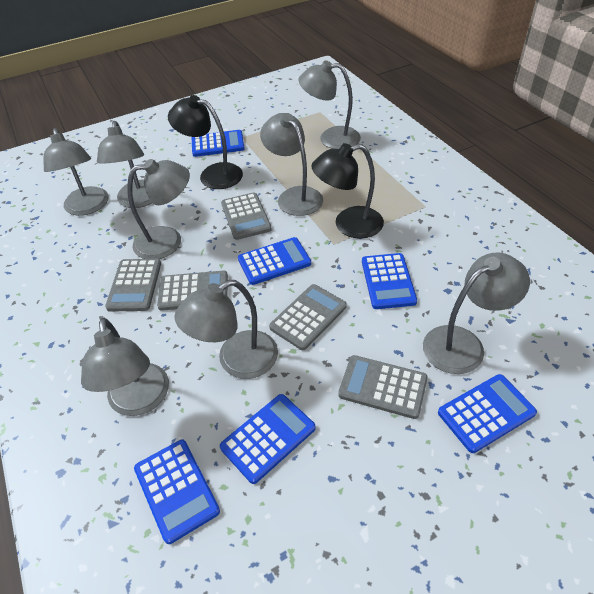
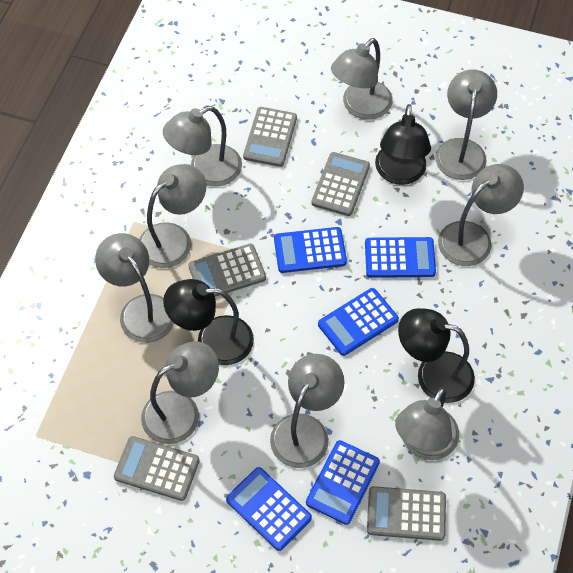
black lamp: 2 -> 3
blue calculator: 6 -> 5
grey lamp: 8 -> 9

